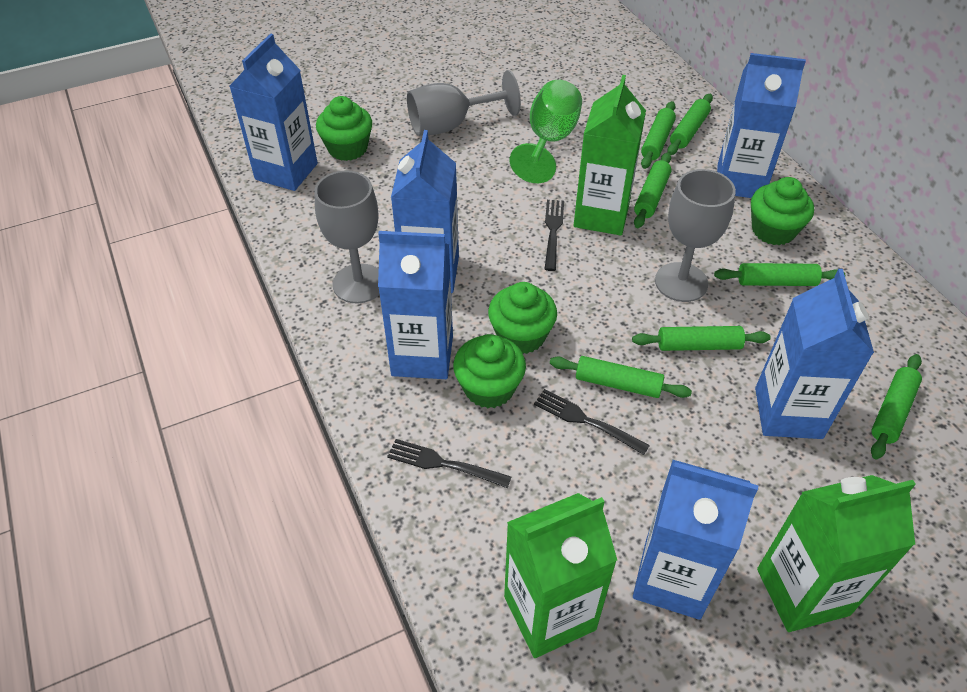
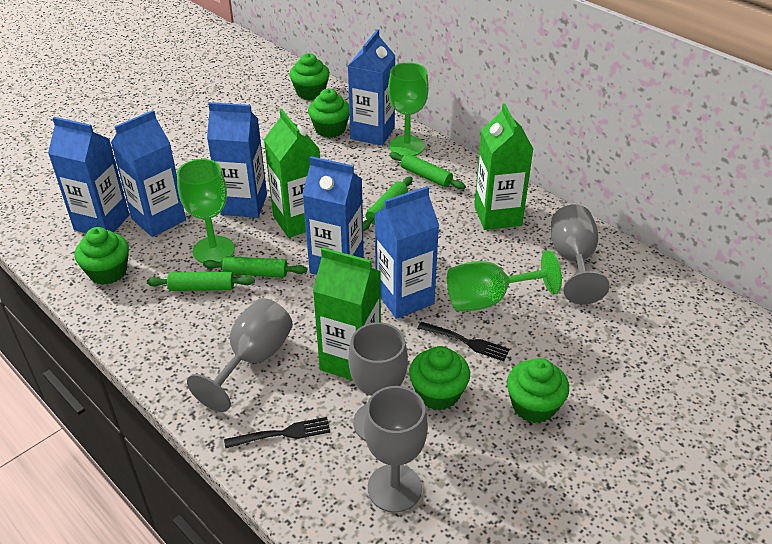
black fork: 3 -> 2
green cupcake: 4 -> 5
green goblet: 1 -> 3
green rolling pin: 7 -> 4
grey goblet: 3 -> 4

